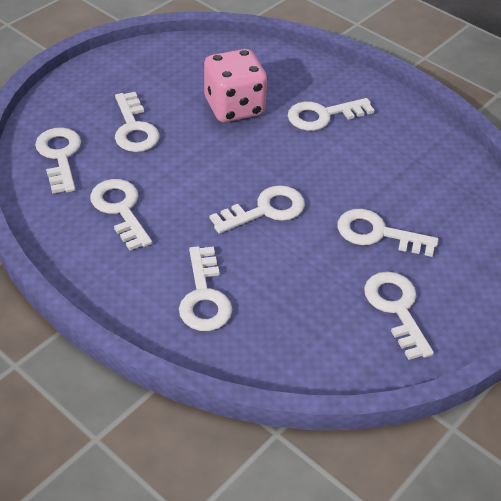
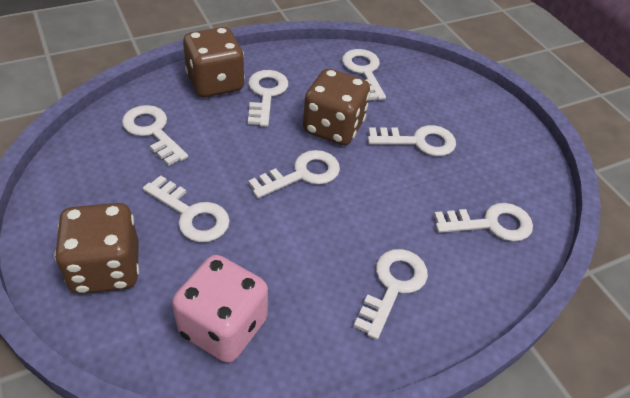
brown dice: 0 -> 3

